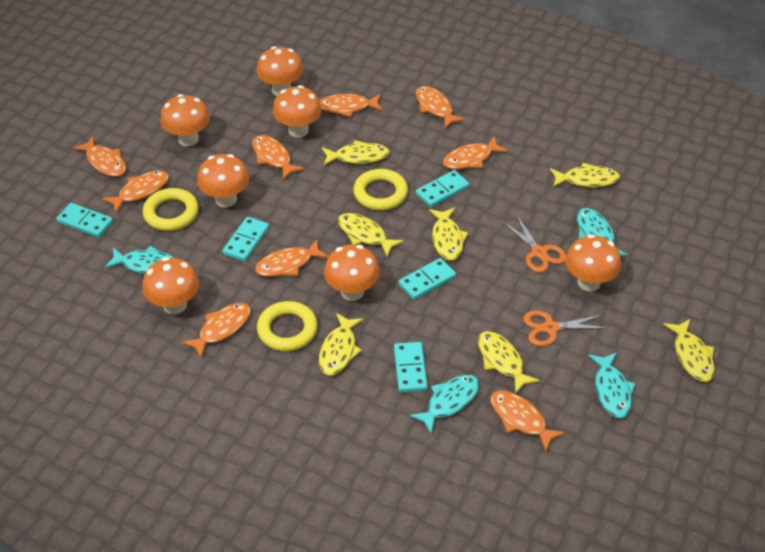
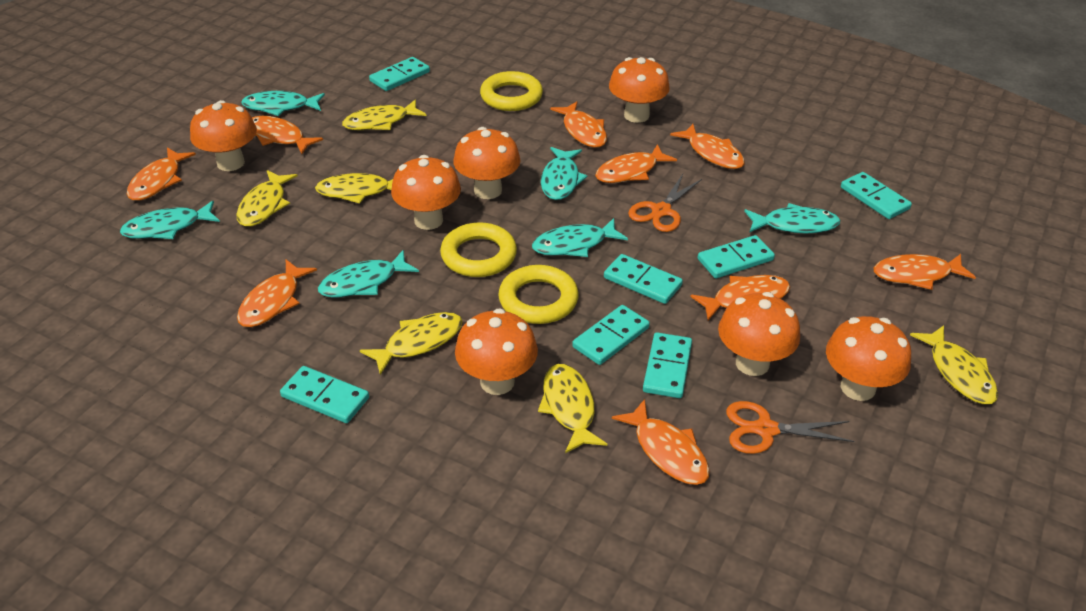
turquoise domino: 5 -> 7
turquoise fish: 4 -> 6
yellow fish: 7 -> 6

